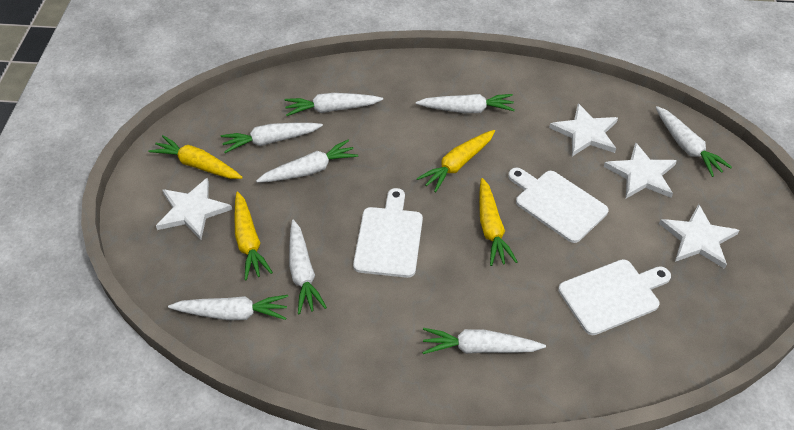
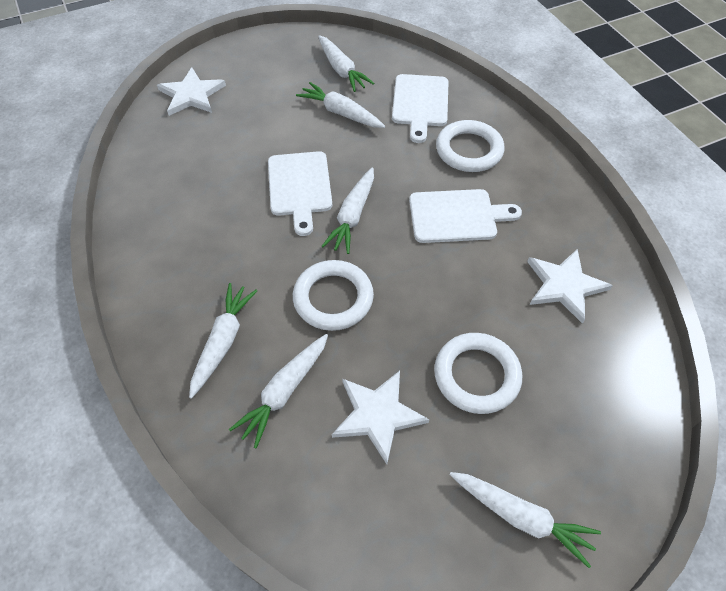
white carrot: 8 -> 6
white ring: 0 -> 3
white star: 4 -> 3
yellow carrot: 4 -> 0

